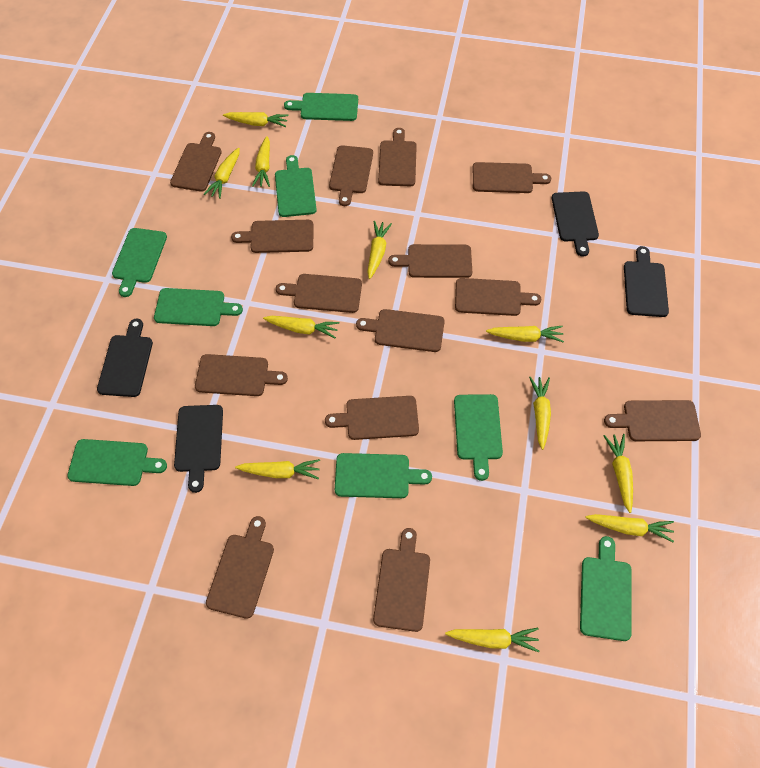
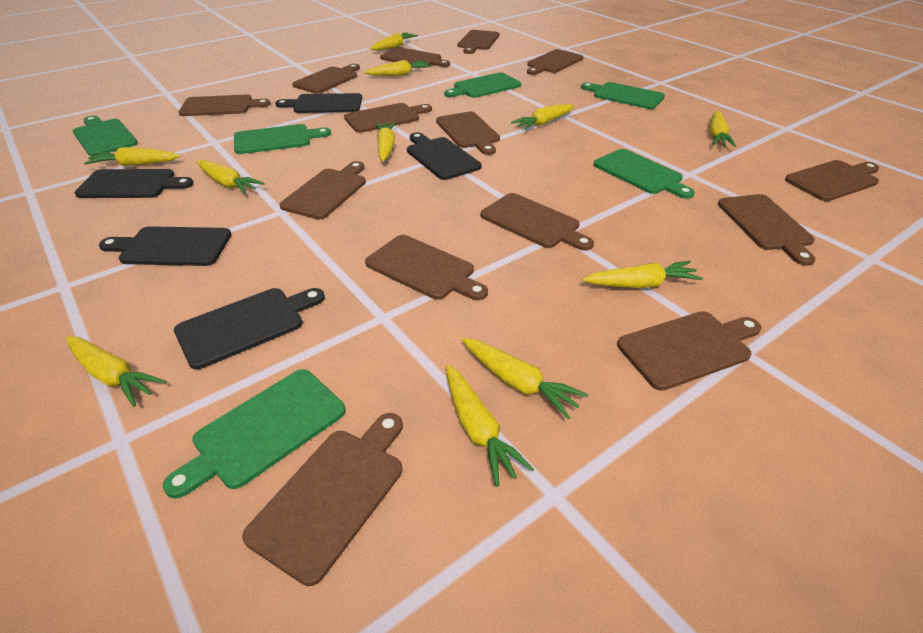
black cutting board: 4 -> 5
green cutting board: 8 -> 6

